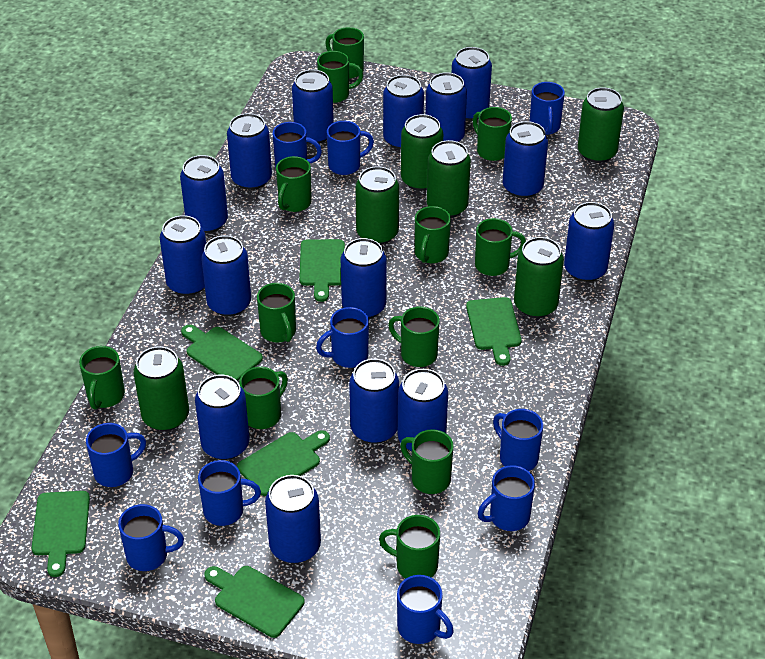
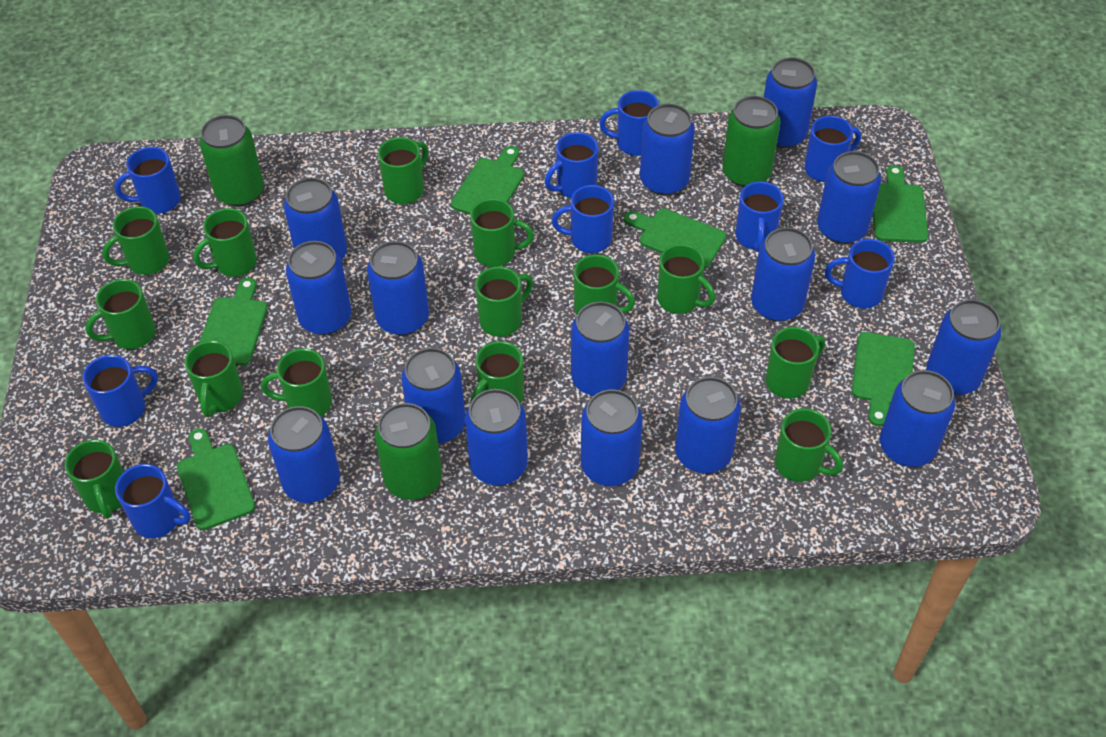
blue mug: 10 -> 9
green can: 6 -> 3
green mug: 12 -> 14

